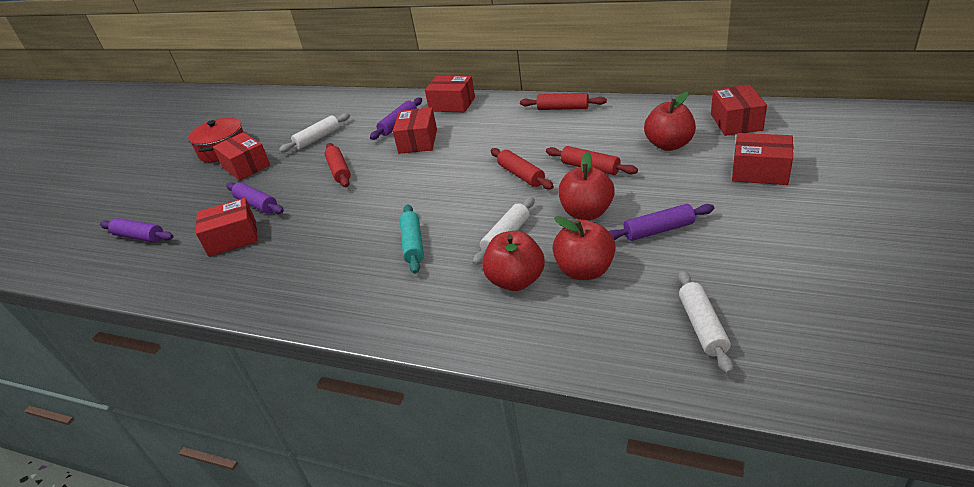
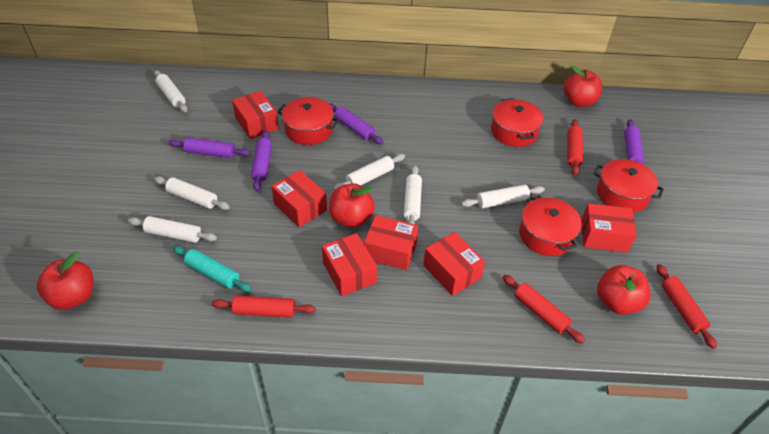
red pot: 1 -> 4
white rolling pin: 3 -> 6

